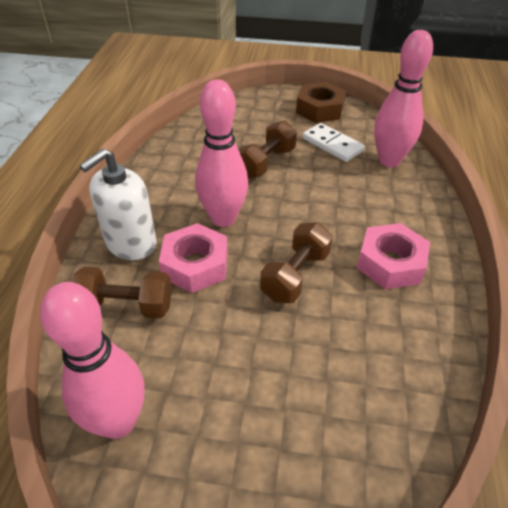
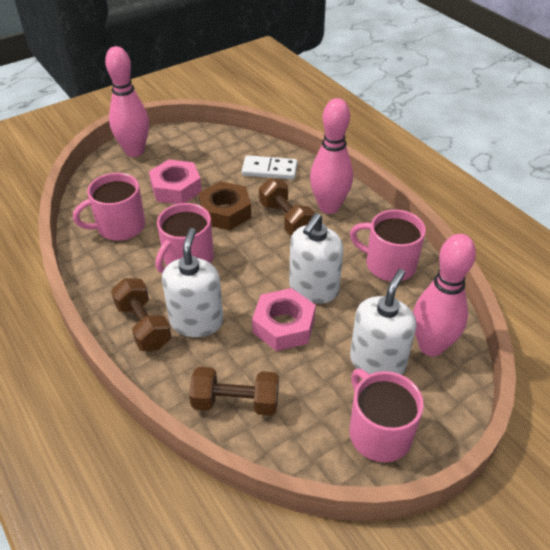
pink mug: 0 -> 4
white soap dispenser: 1 -> 3

